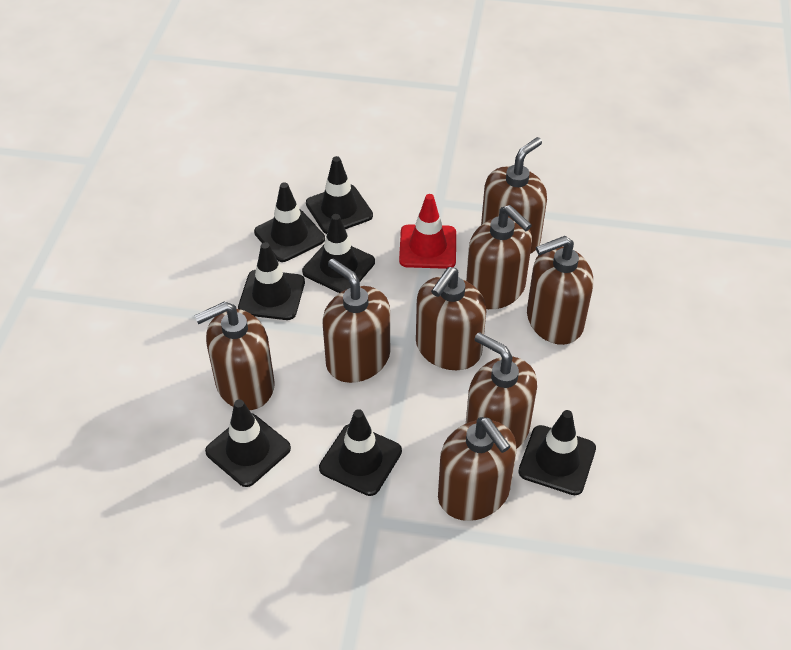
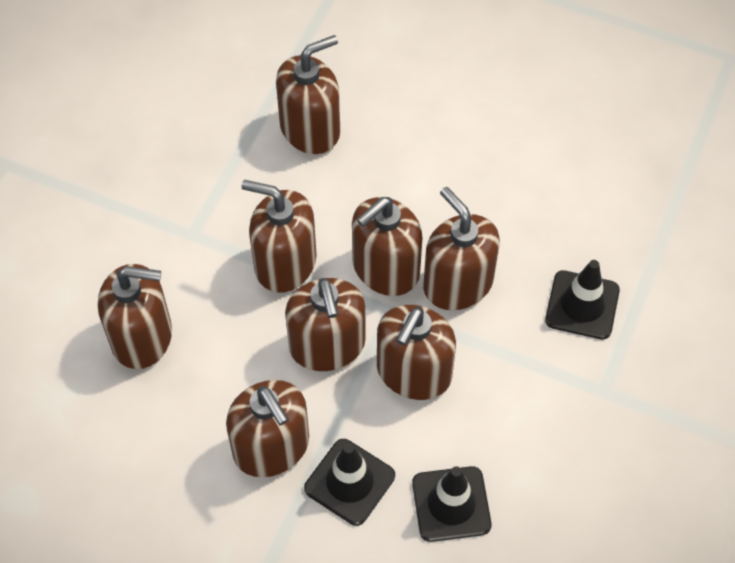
black traffic cone: 7 -> 3
red traffic cone: 1 -> 0

